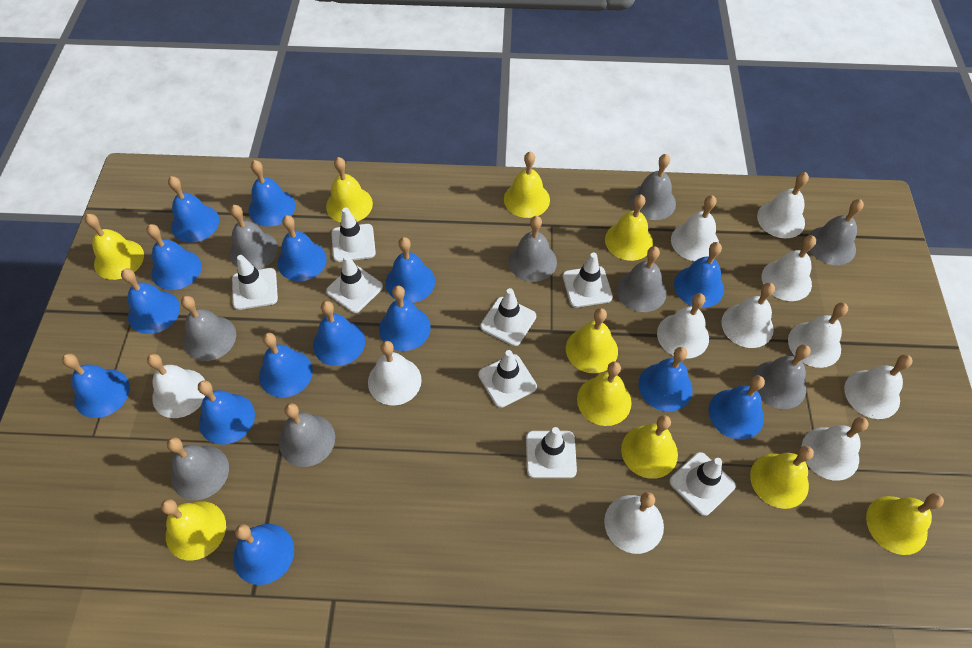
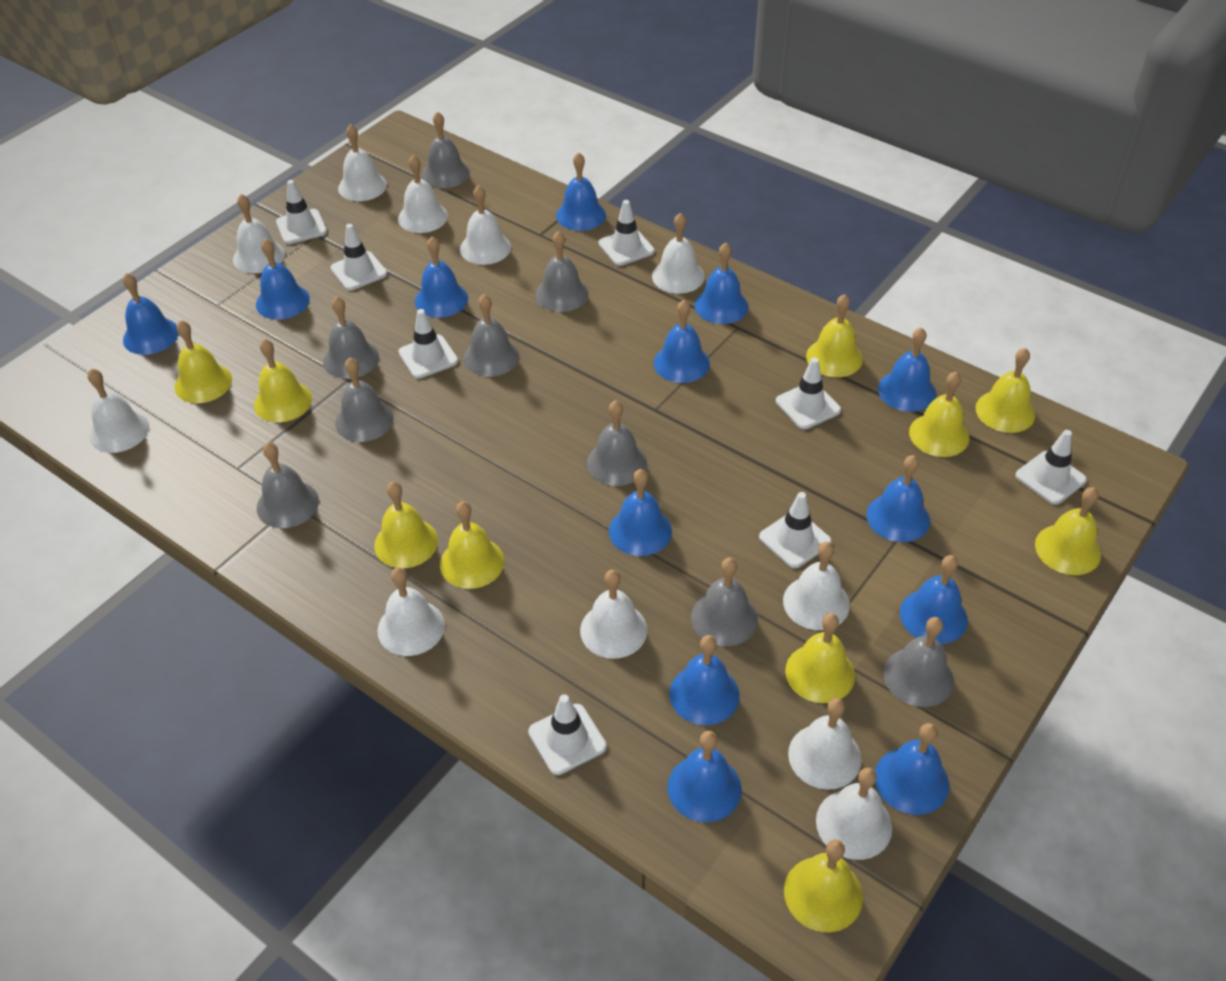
blue bell: 15 -> 13

